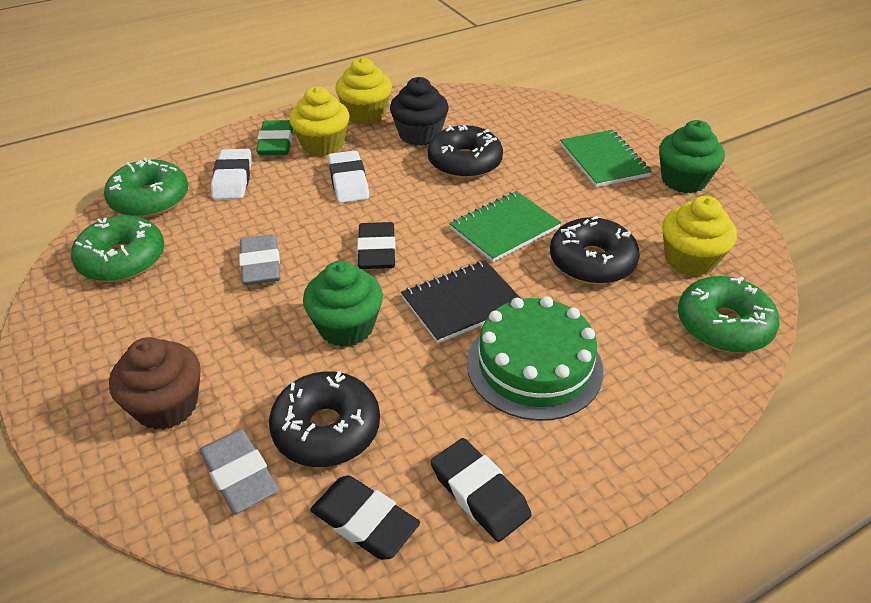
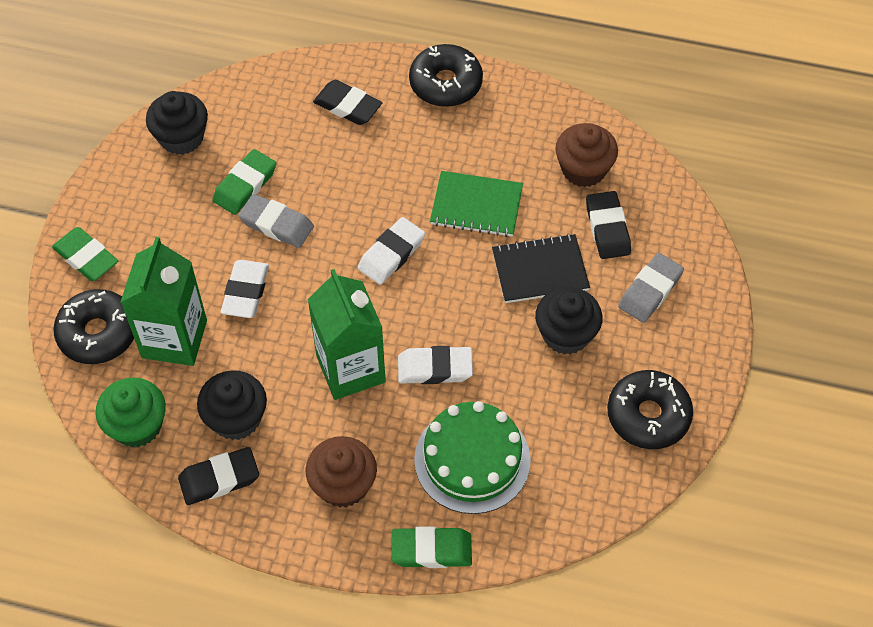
black cupcake: 1 -> 3
brown cupcake: 1 -> 2
green carton: 0 -> 2
green cupcake: 2 -> 1
green donut: 3 -> 0
green eraser: 1 -> 3
green notebook: 2 -> 1
white eraser: 2 -> 3
yellow cupcake: 3 -> 0

